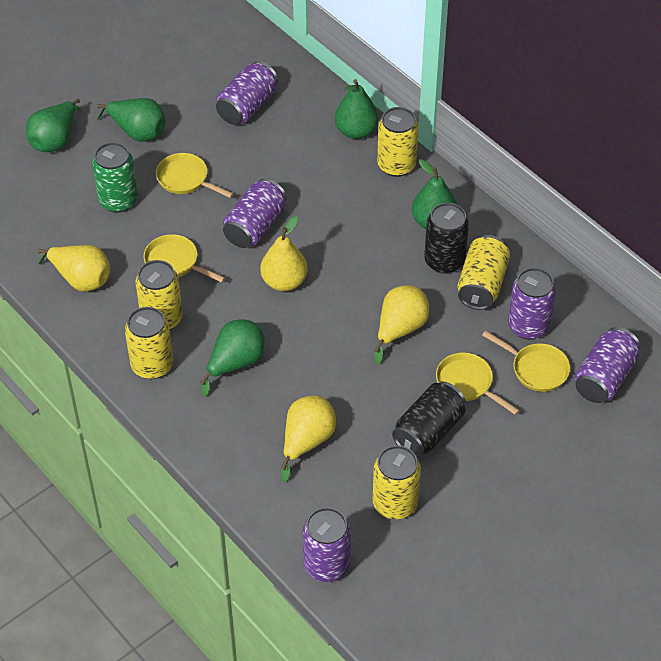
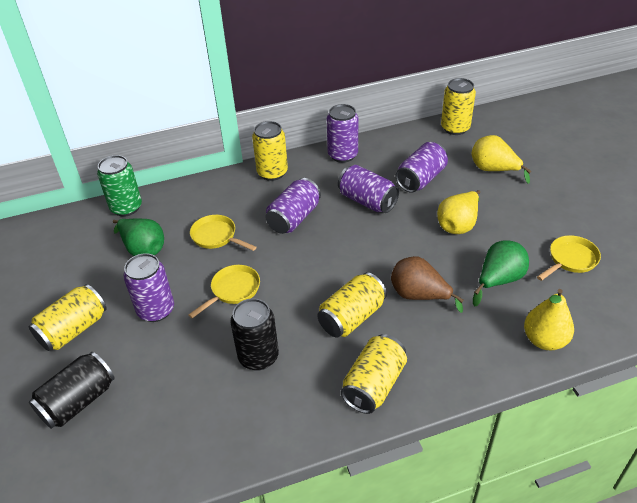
brown pear: 0 -> 1
green pear: 5 -> 2
yellow pan: 4 -> 3
yellow pear: 4 -> 3

